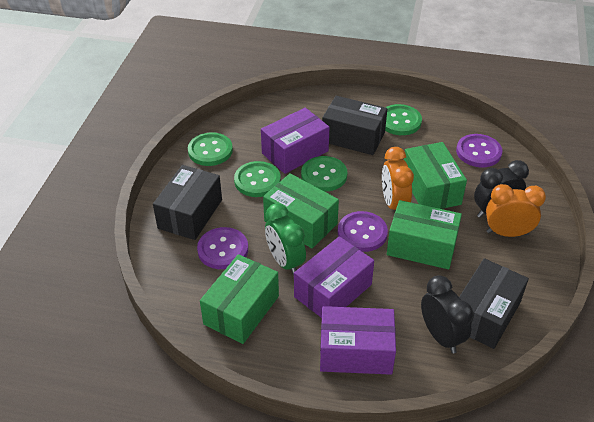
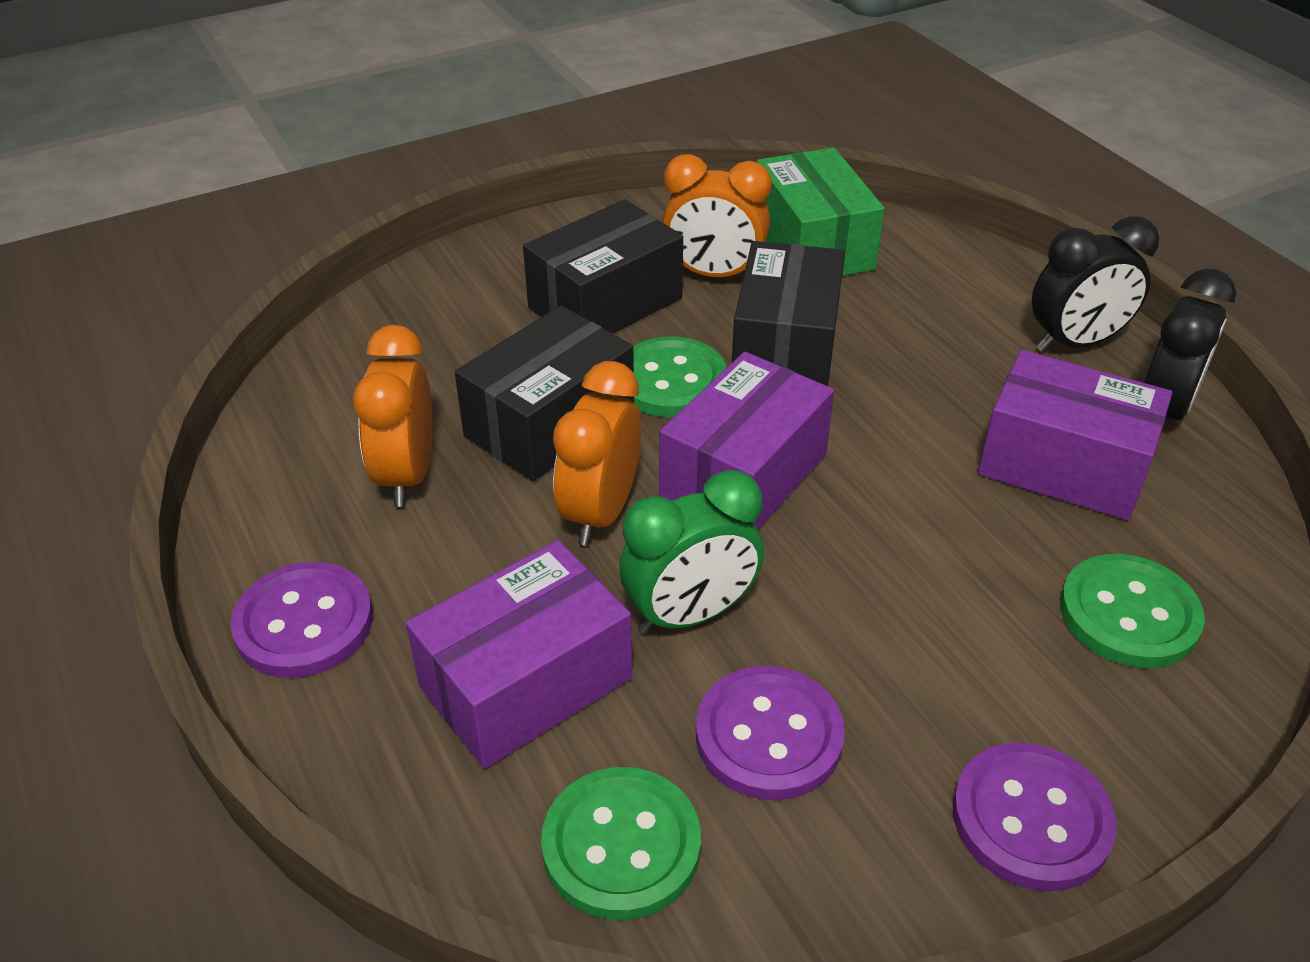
green box: 4 -> 1
green button: 4 -> 3
orange clock: 2 -> 3

